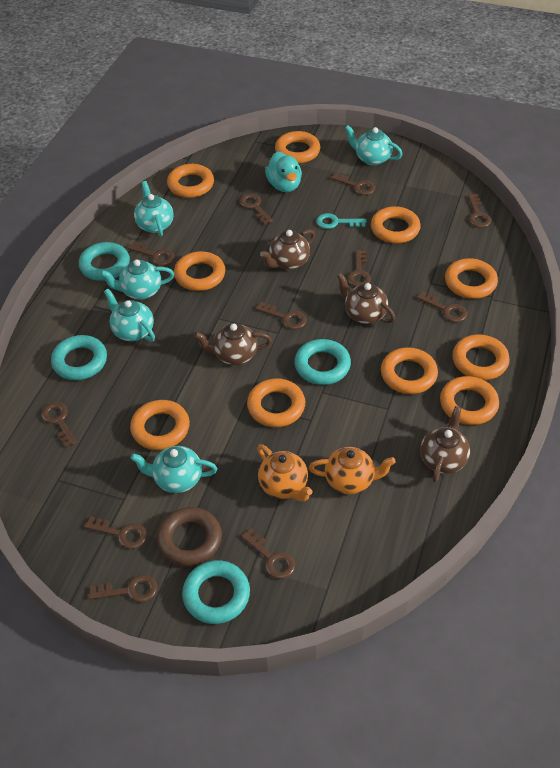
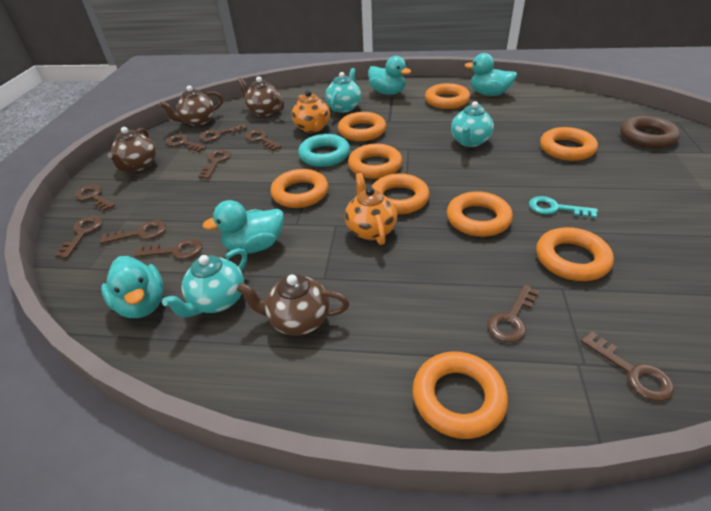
brown key: 11 -> 10
orange ring: 10 -> 9
turquoise duck: 1 -> 4
turquoise ring: 4 -> 1
turquoise teapot: 5 -> 3

